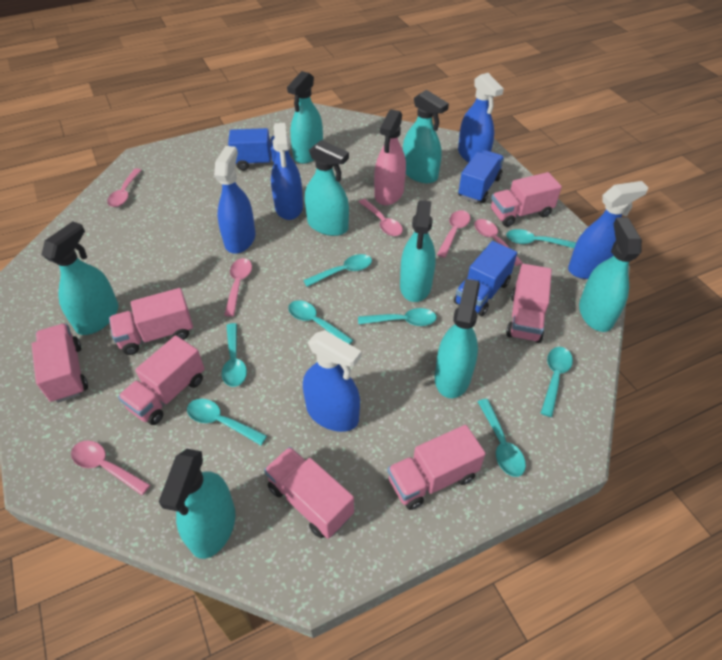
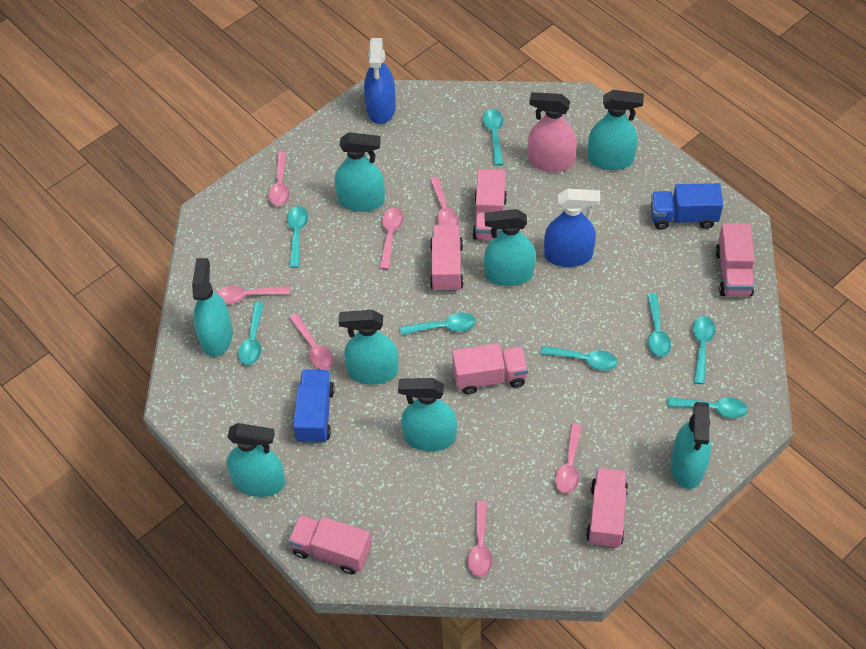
blue spray bottle: 5 -> 2
blue truck: 3 -> 2
pink spoon: 6 -> 7
pink truck: 7 -> 6

